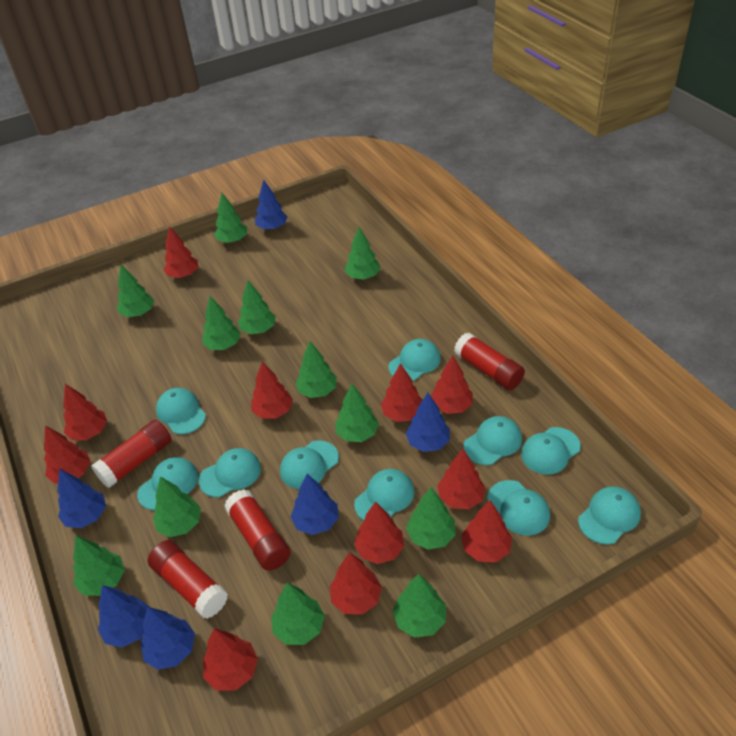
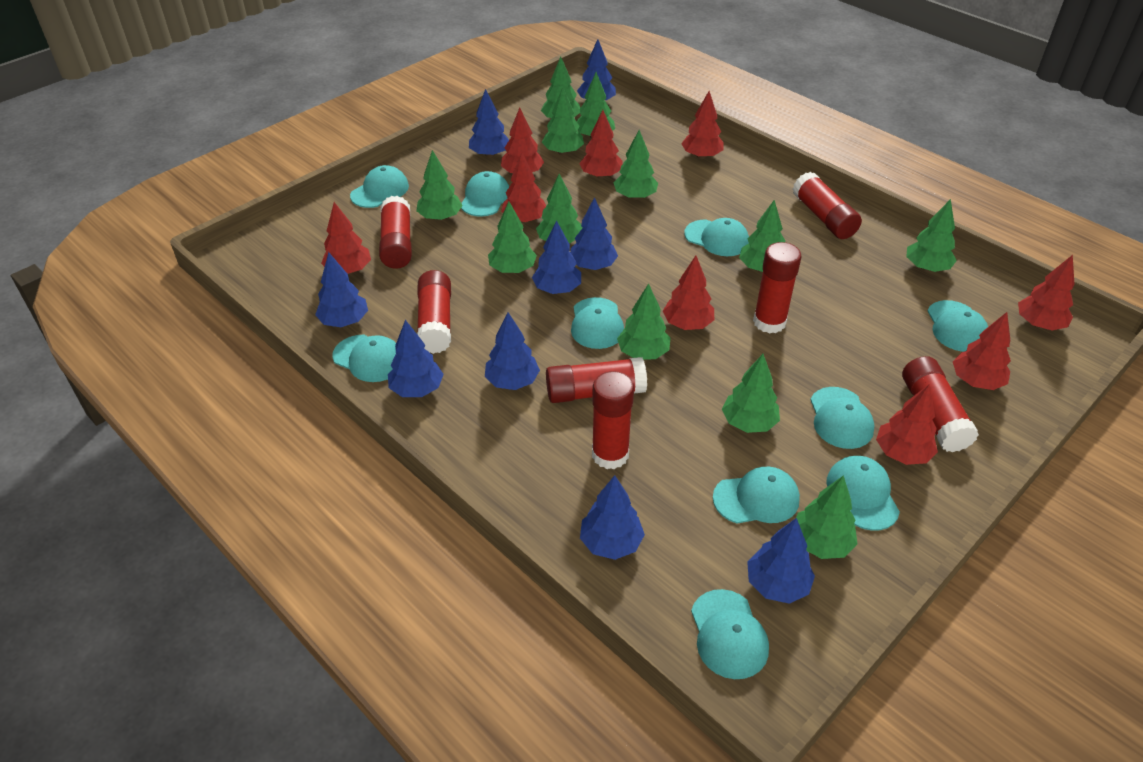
blue tree: 6 -> 9
red glue stick: 4 -> 7
red tree: 11 -> 9

